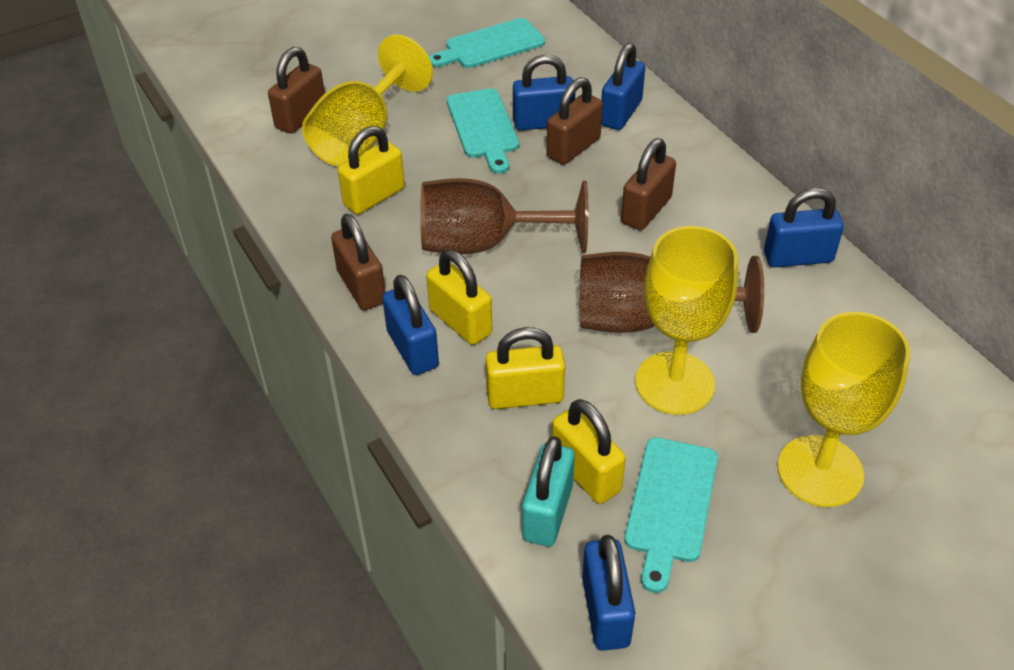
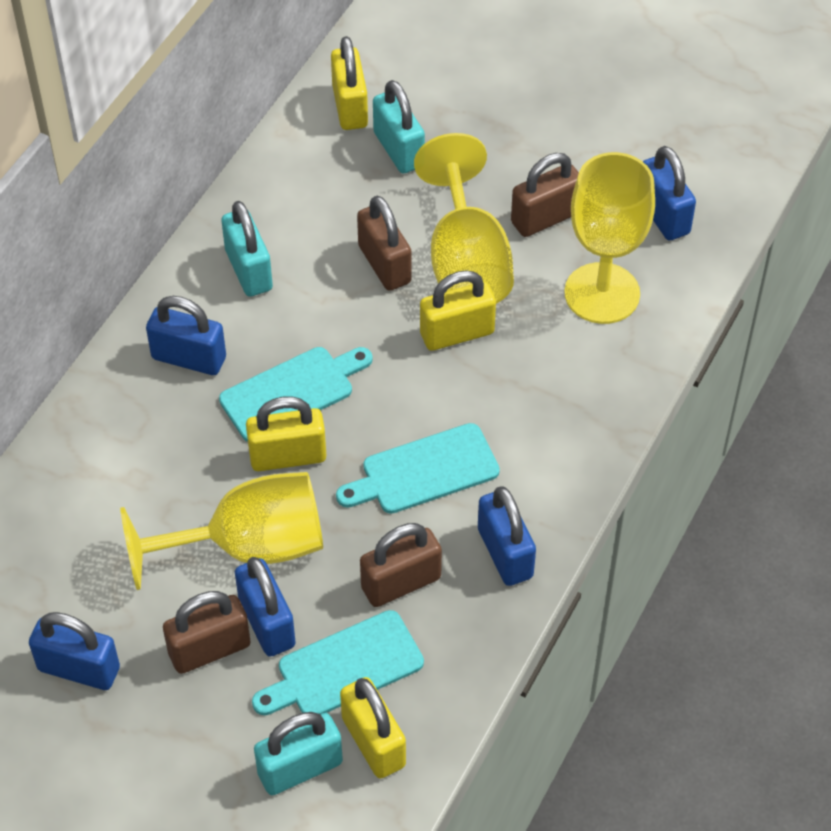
brown goblet: 2 -> 0
turquoise padlock: 1 -> 3

